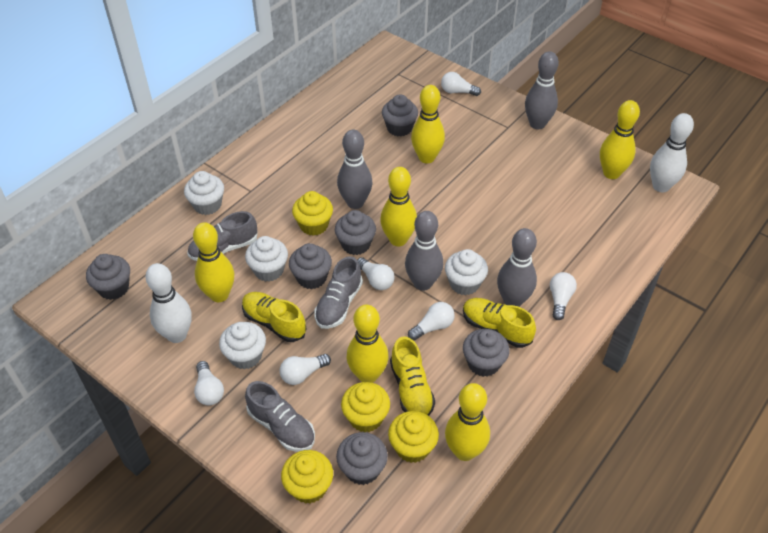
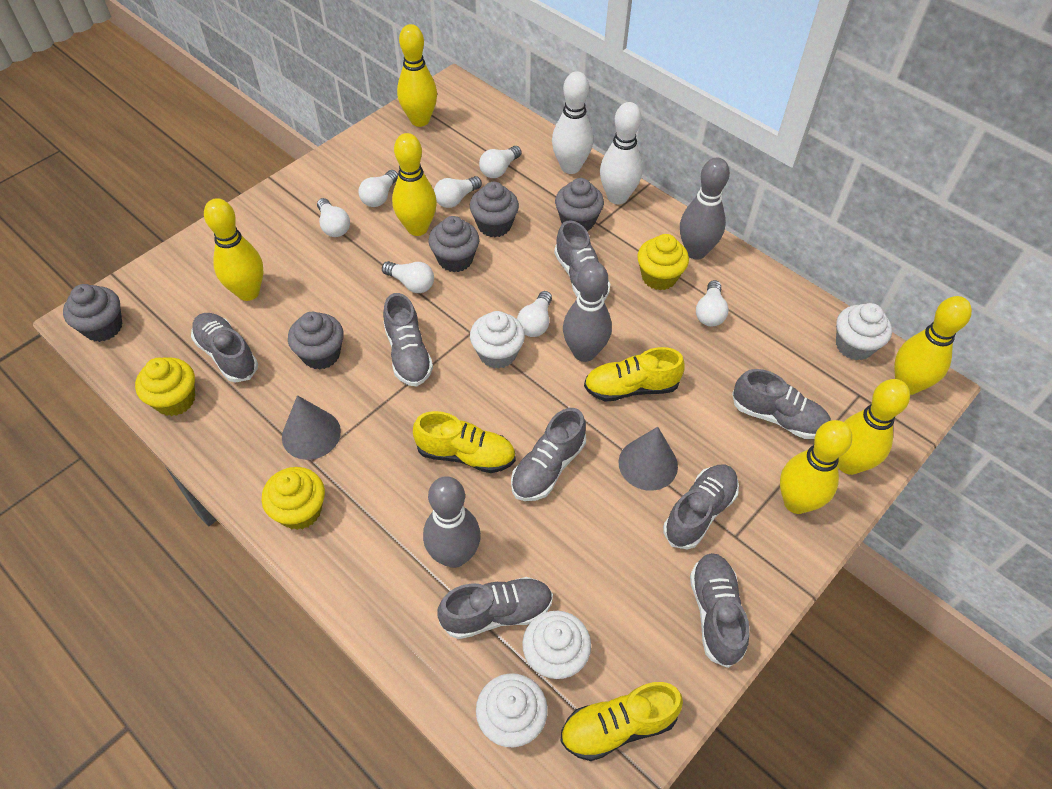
grey bowling pin: 4 -> 3
grey cone: 0 -> 2
grey cupcake: 6 -> 5
grey shoe: 3 -> 8
white light bulb: 6 -> 7
yellow cupcake: 4 -> 3

